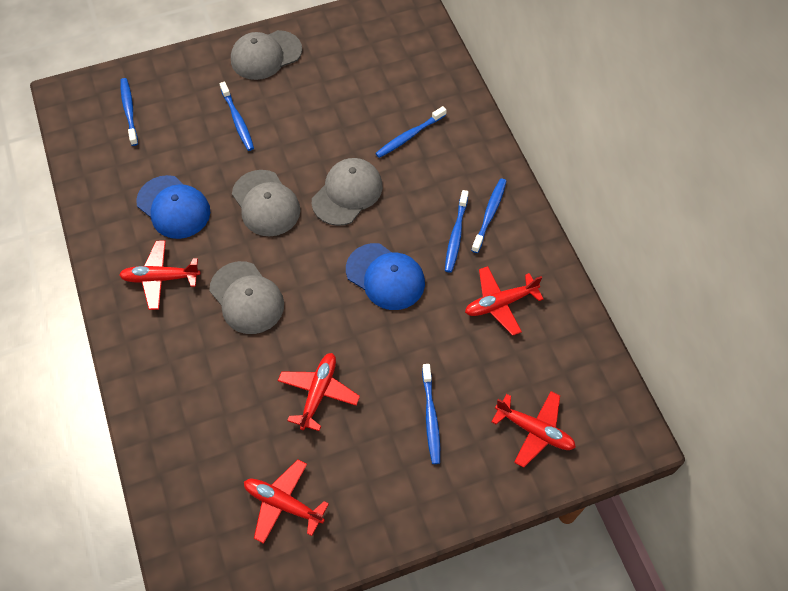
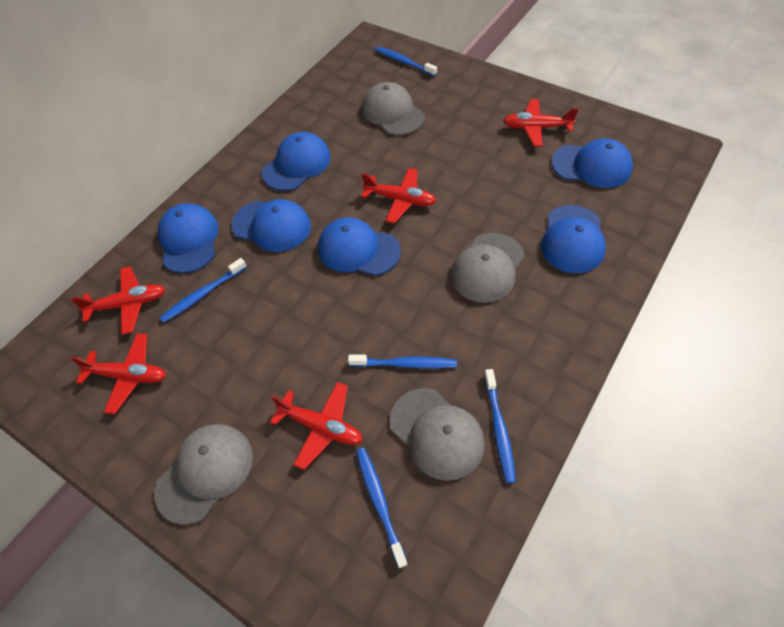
blue cap: 2 -> 6
blue toothbrush: 6 -> 5

